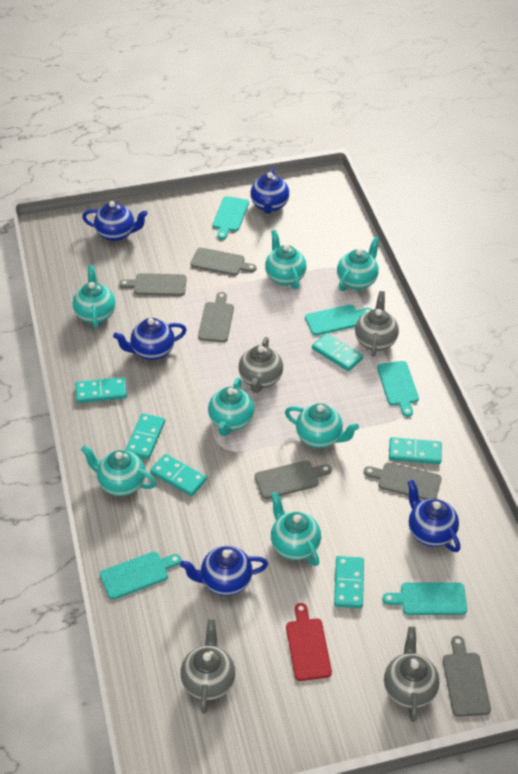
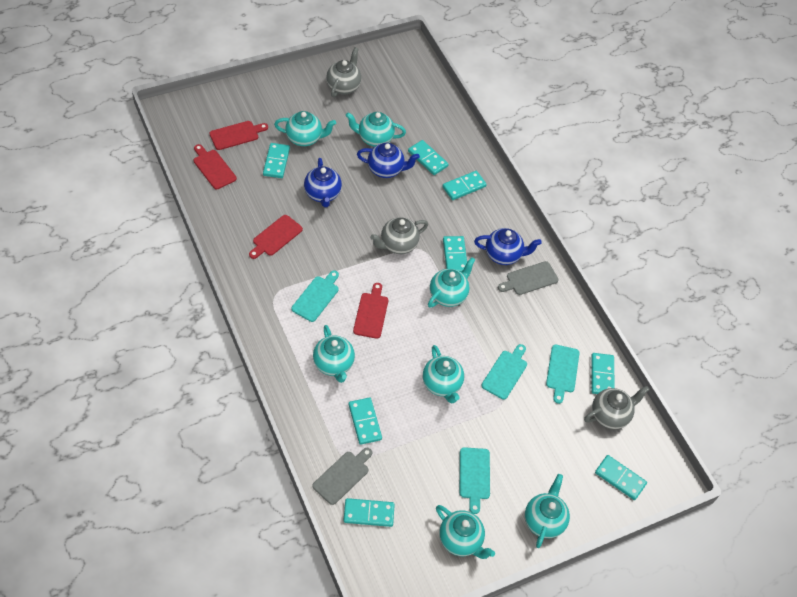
blue teapot: 5 -> 3
grey cutting board: 6 -> 2
grey teapot: 4 -> 3
red cutting board: 1 -> 4
turquoise cutting board: 5 -> 4
turquoise domino: 6 -> 8

